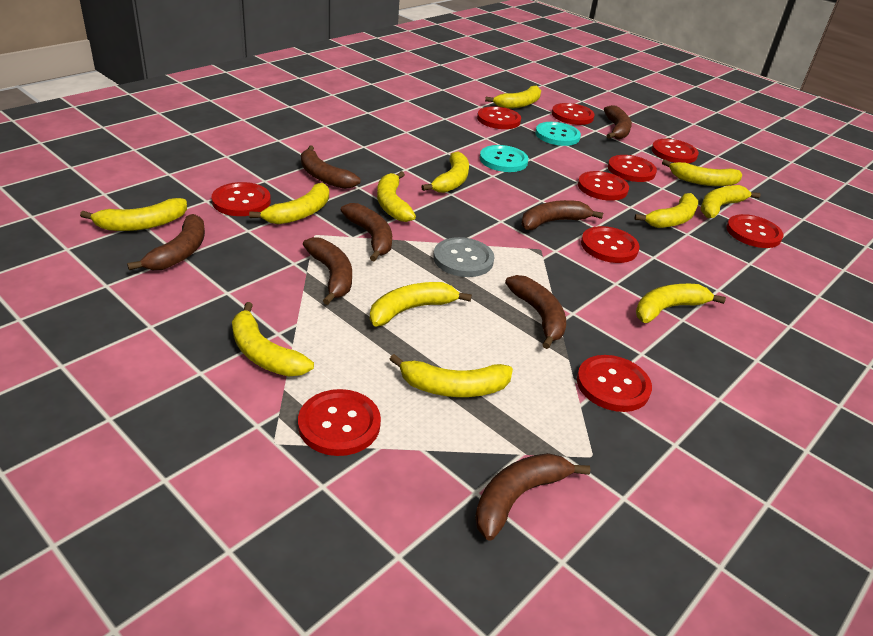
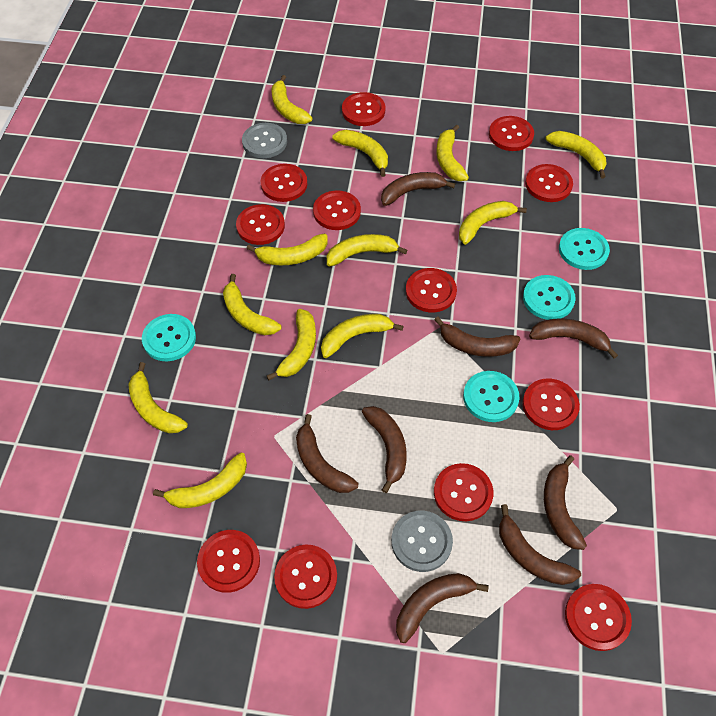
grey button: 1 -> 2
red button: 10 -> 12
turquoise button: 2 -> 4

